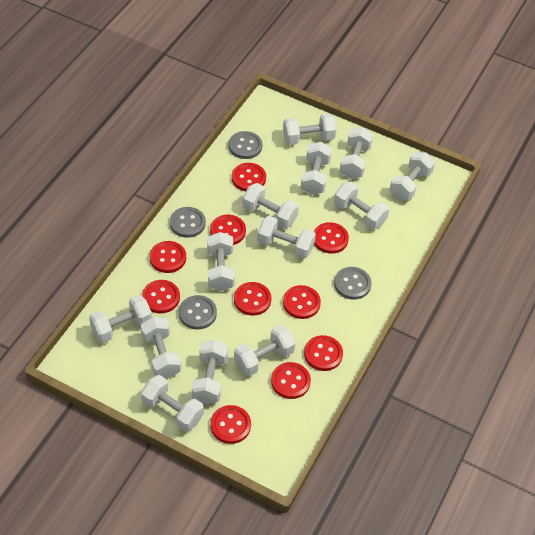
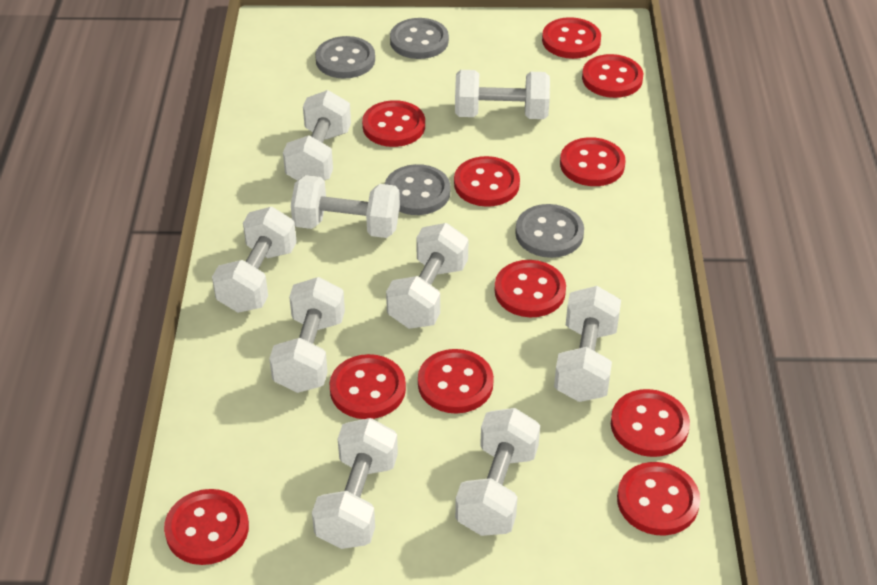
red button: 10 -> 11
white dumbbell: 13 -> 9

